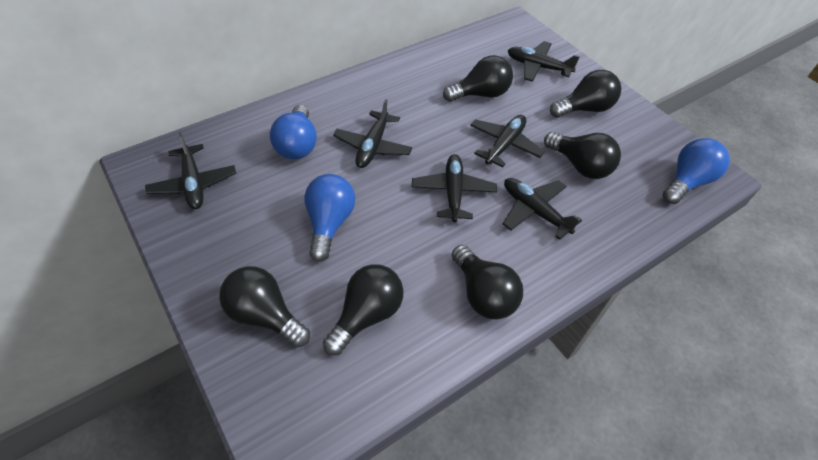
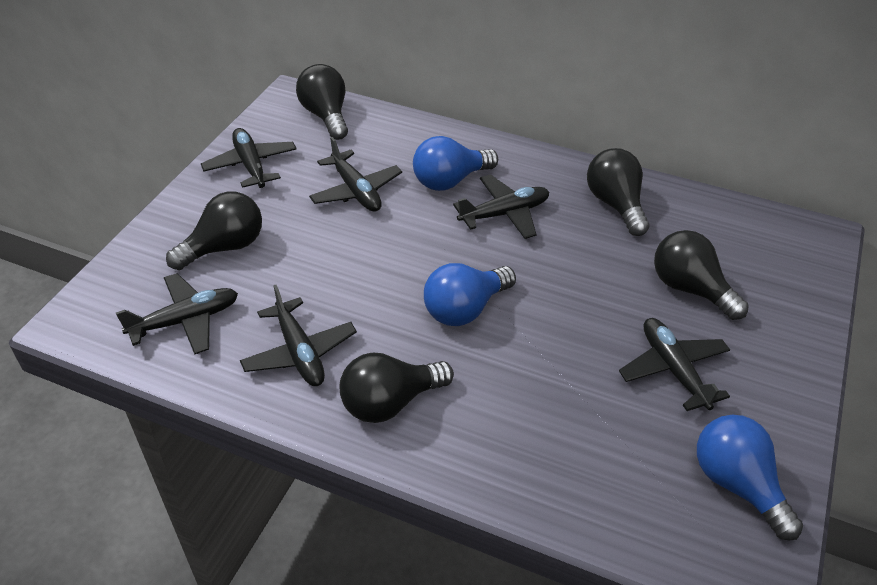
black light bulb: 6 -> 5

